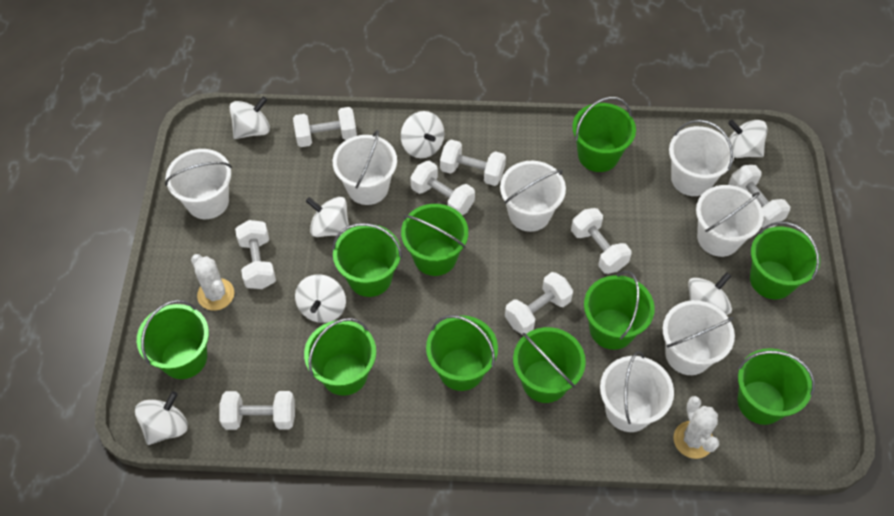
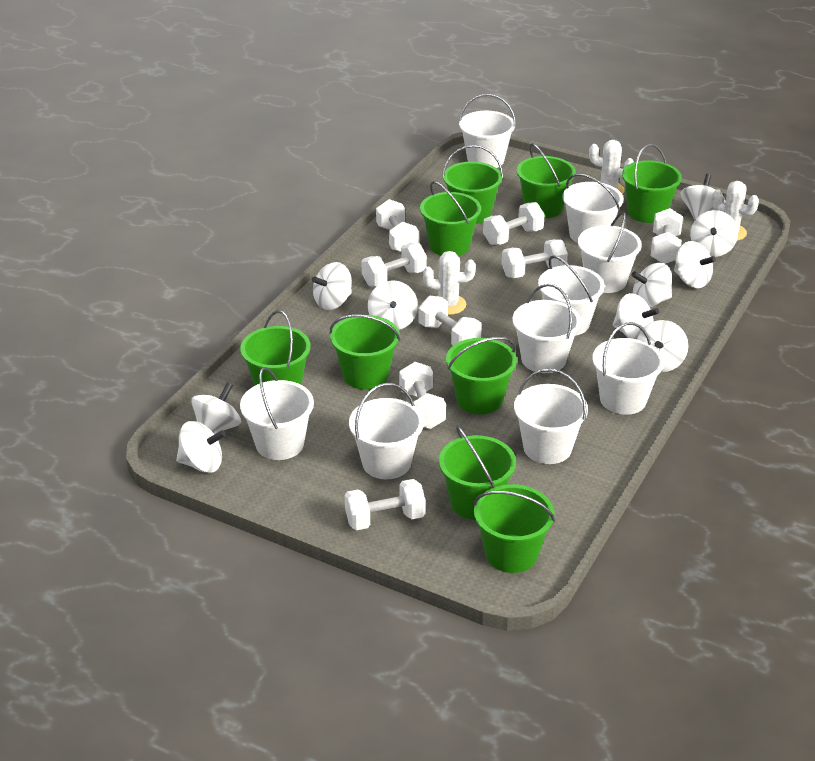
green bucket: 10 -> 9
white bucket: 7 -> 9
white cactus: 2 -> 3
white spinning top: 7 -> 10

